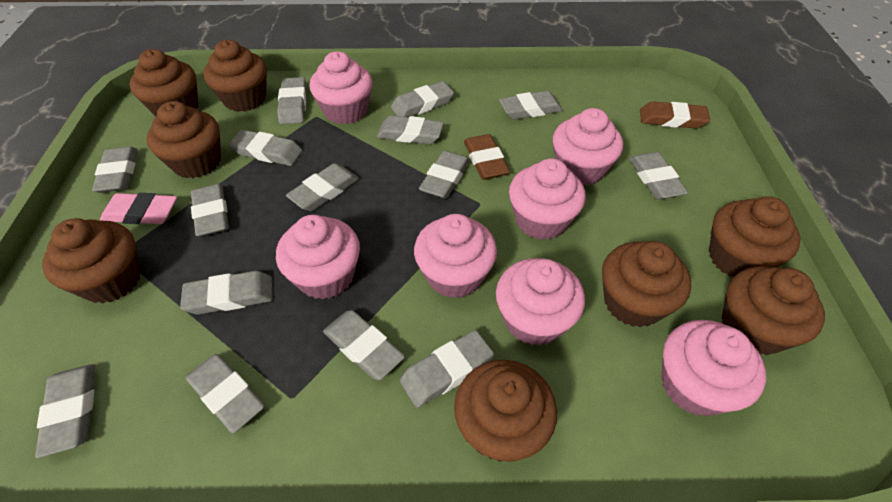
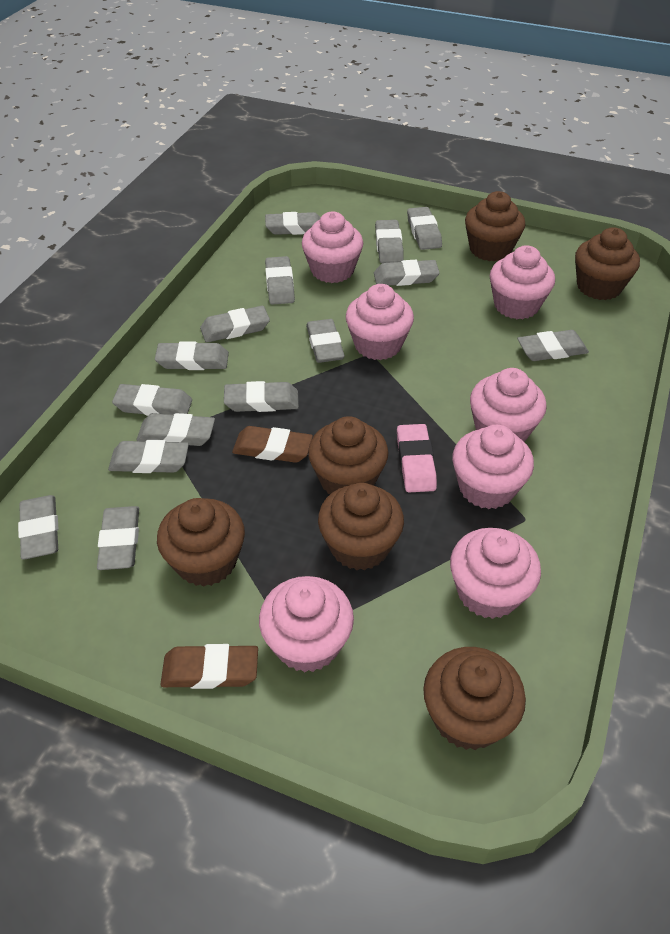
brown cupcake: 8 -> 6

